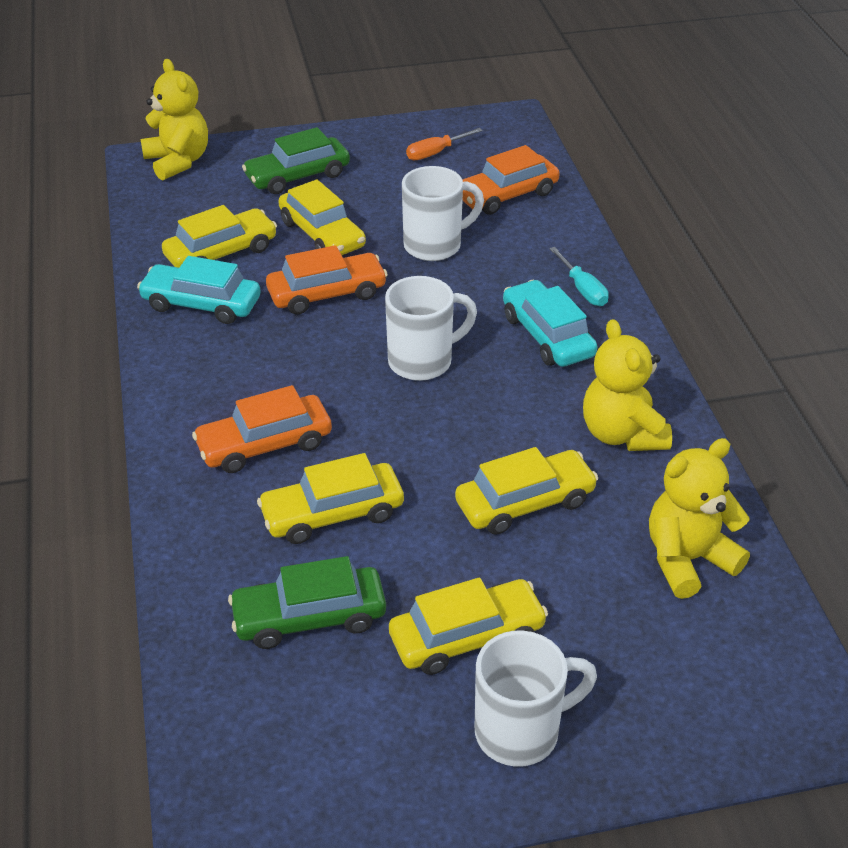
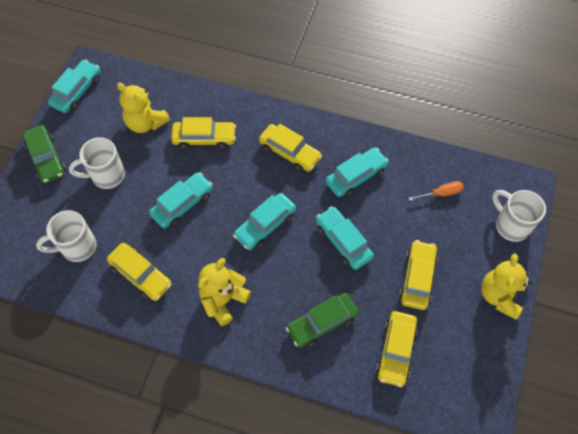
orange car: 3 -> 0
turquoise car: 2 -> 5
turquoise screwdriver: 1 -> 0

